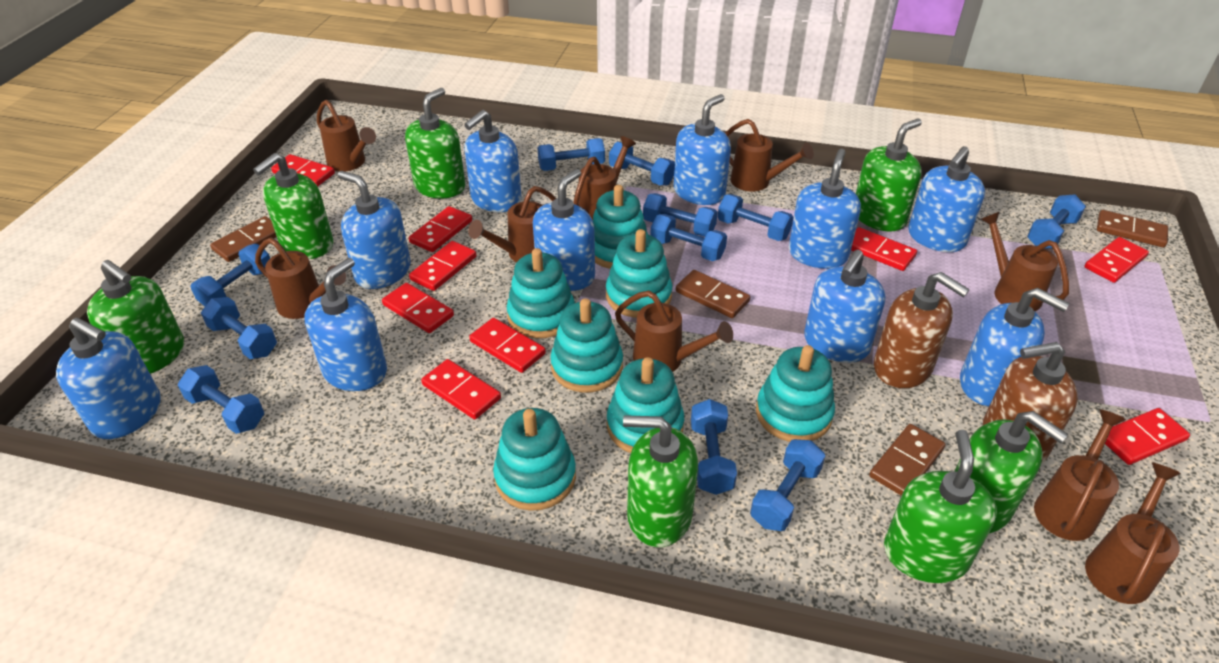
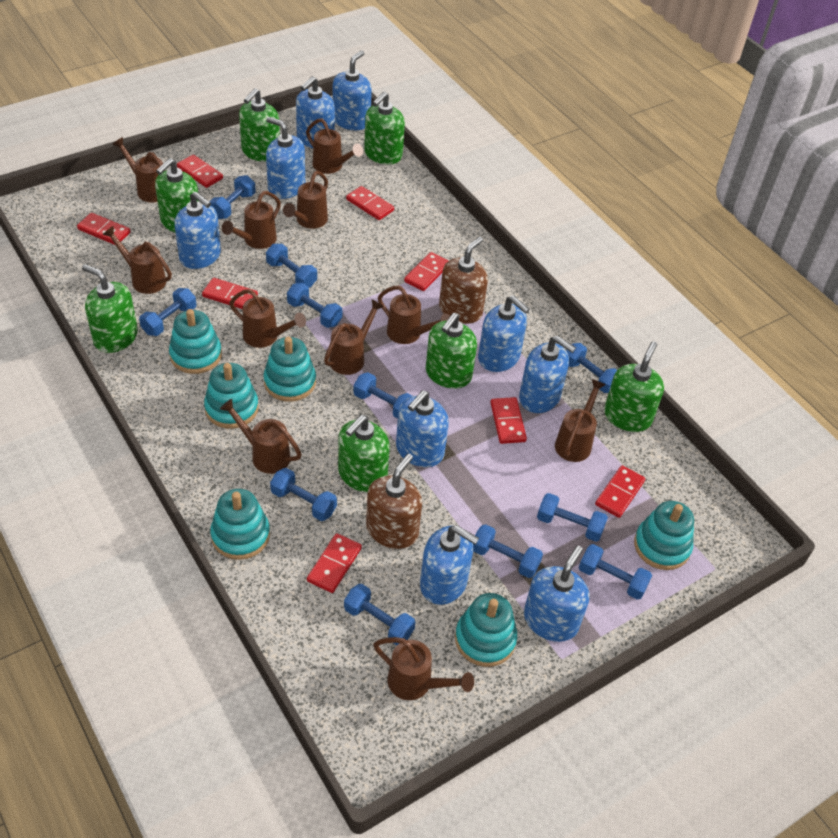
blue soap dispenser: 10 -> 9
brown domino: 4 -> 0
brown watering can: 9 -> 11
red domino: 9 -> 8
turquoise stacking toy: 7 -> 6

